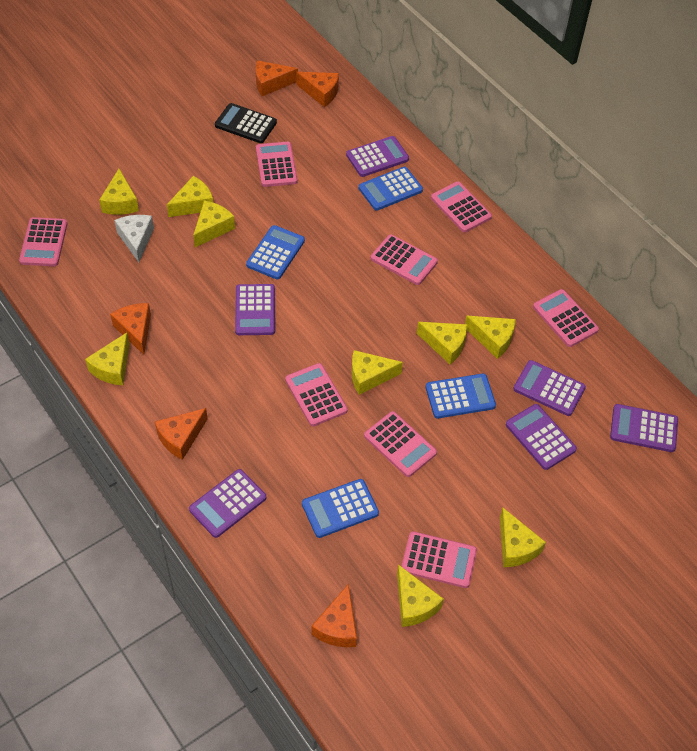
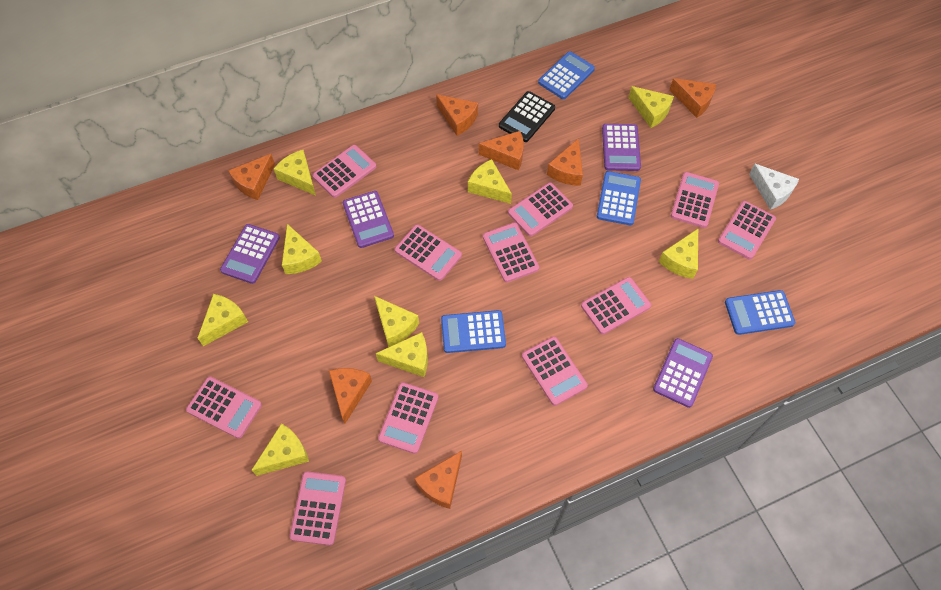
orange cheese: 5 -> 7
pink calculator: 8 -> 11
purple calculator: 6 -> 4

